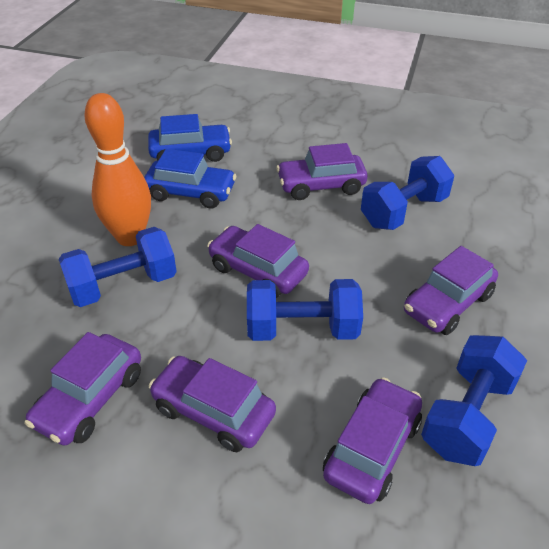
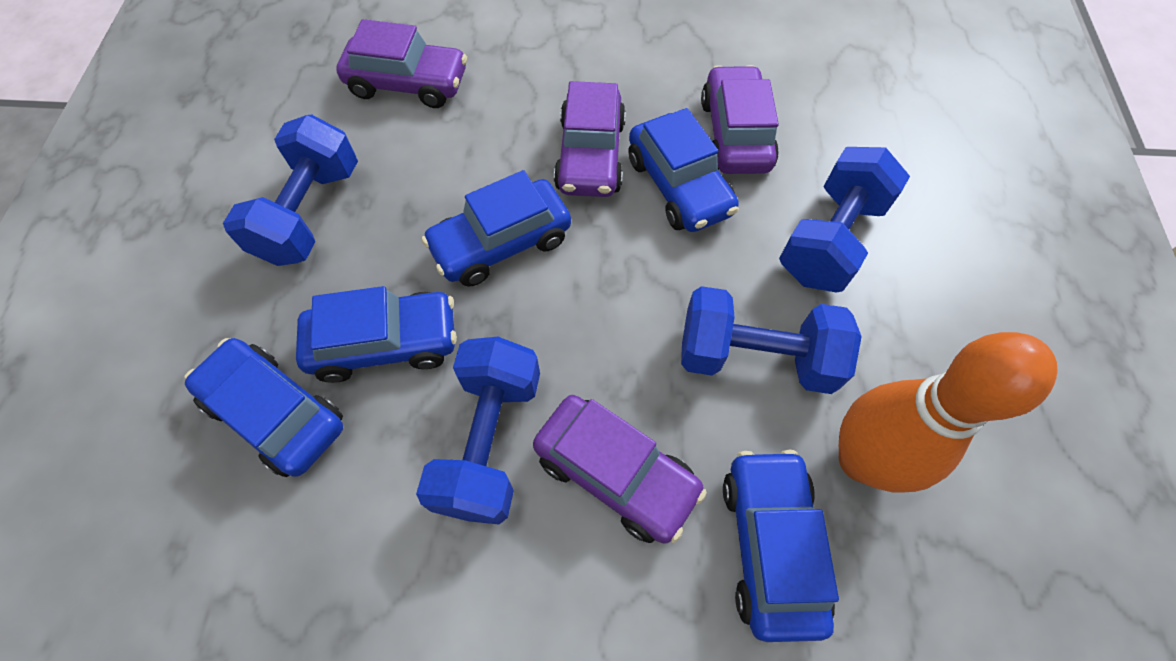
blue car: 2 -> 5
purple car: 6 -> 4

